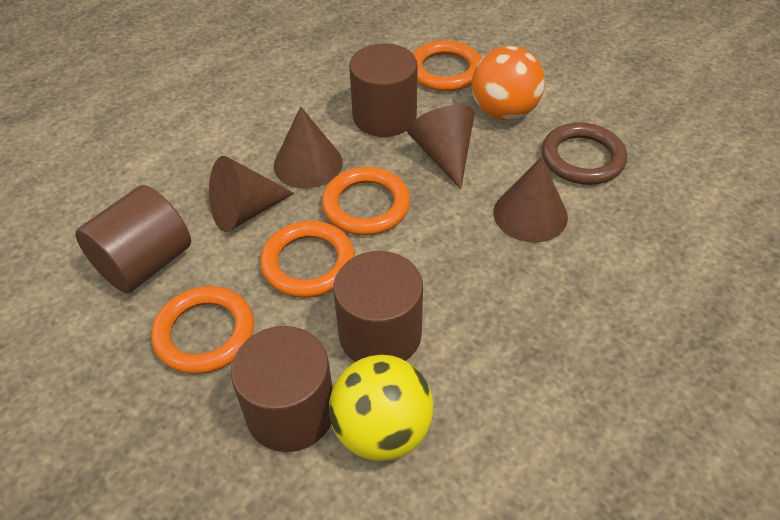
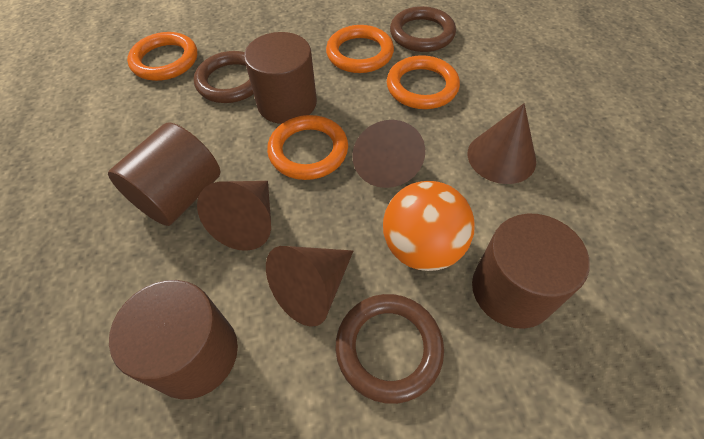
brown ring: 1 -> 3
yellow ball: 1 -> 0

